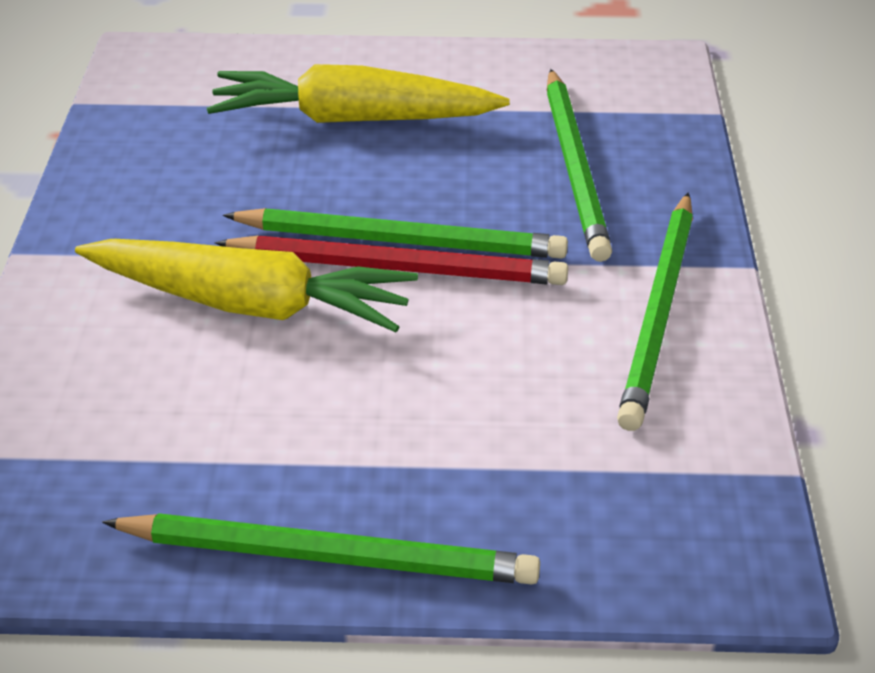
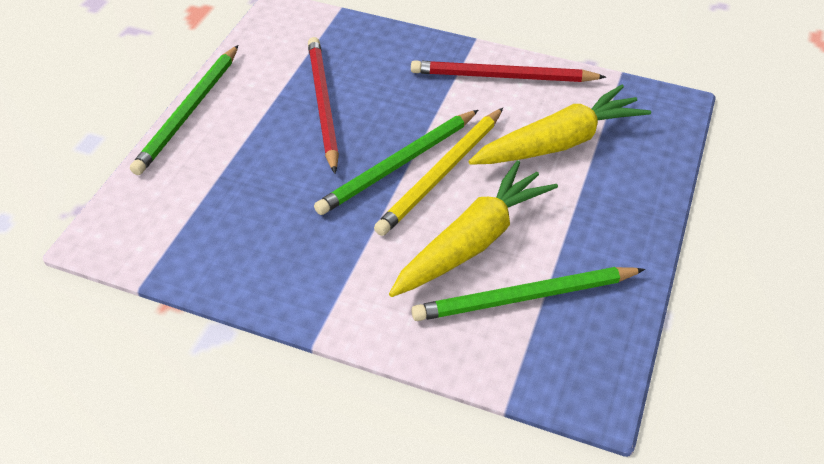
green pencil: 4 -> 3
red pencil: 1 -> 2
yellow pencil: 0 -> 1

